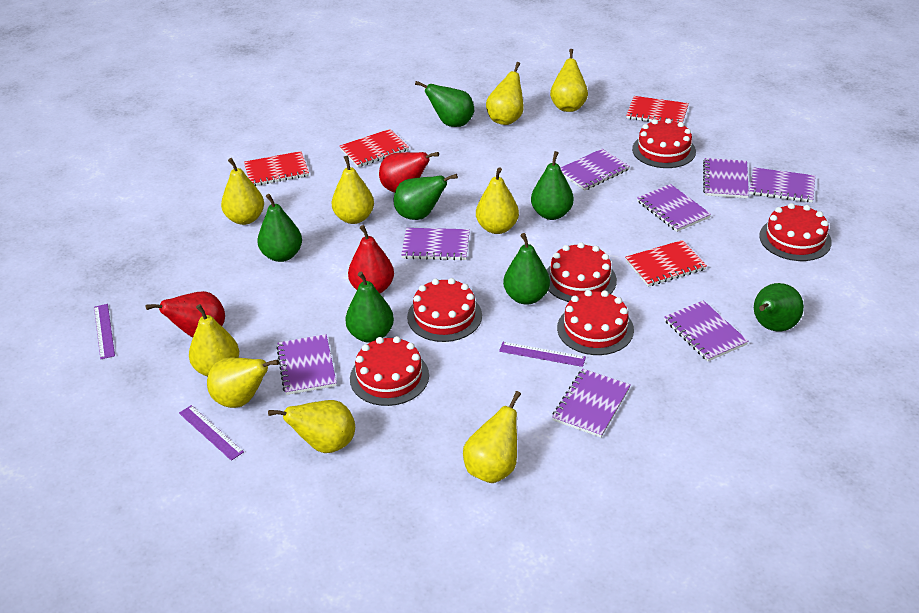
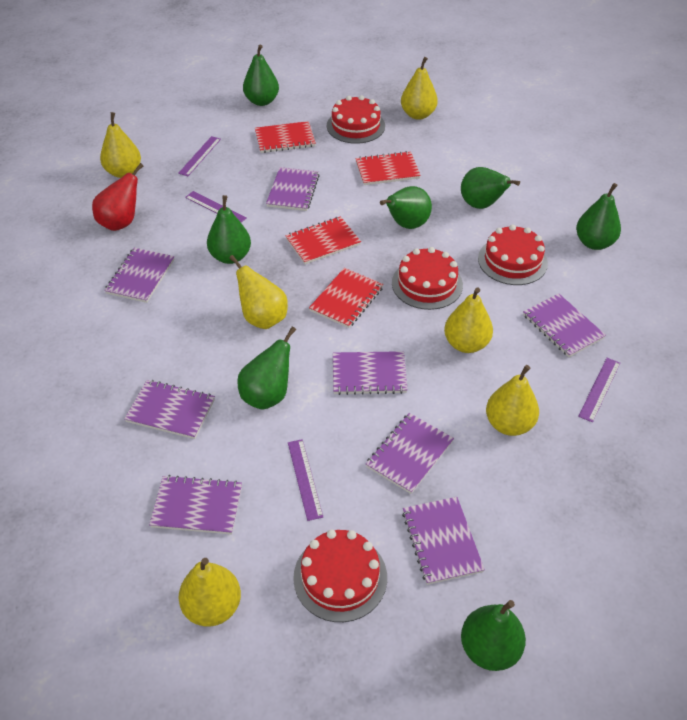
purple ruler: 3 -> 4
red cake: 6 -> 4
red pear: 3 -> 1
yellow pear: 9 -> 6

